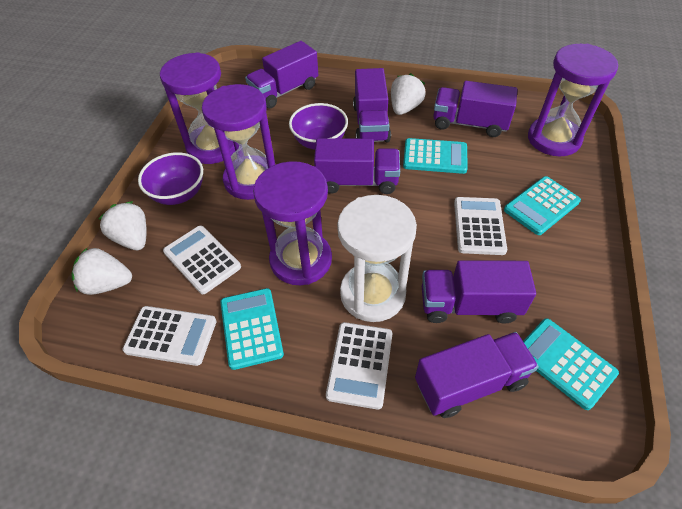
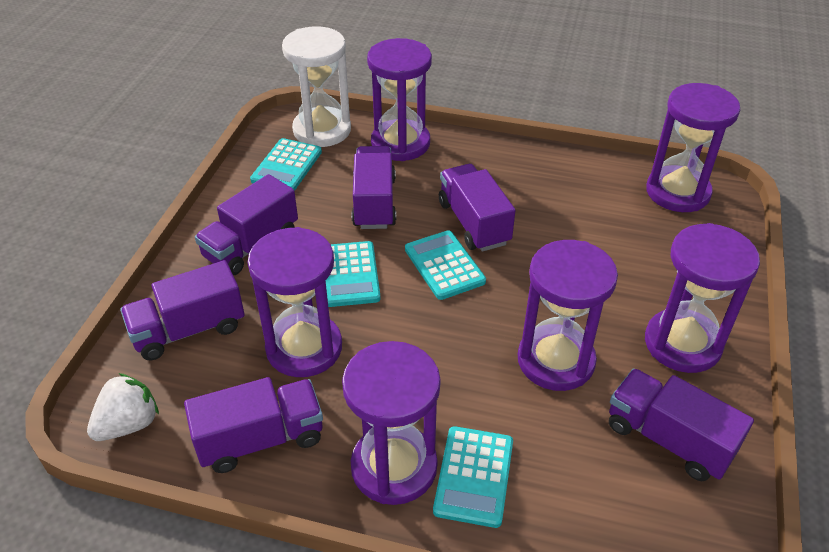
purple bowl: 2 -> 0
purple hourglass: 4 -> 6
white calculator: 4 -> 0
white strawberry: 3 -> 1

